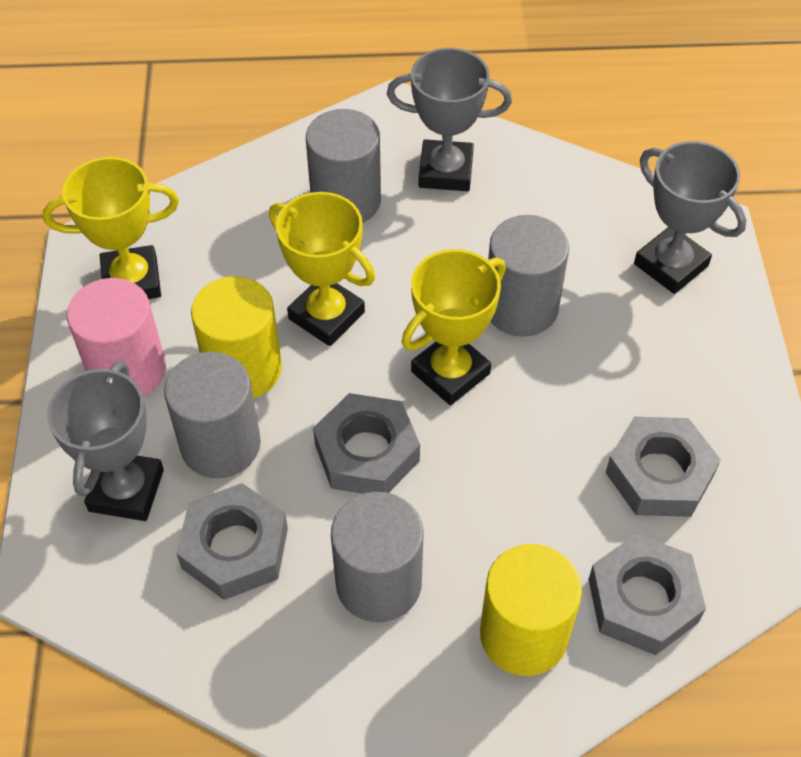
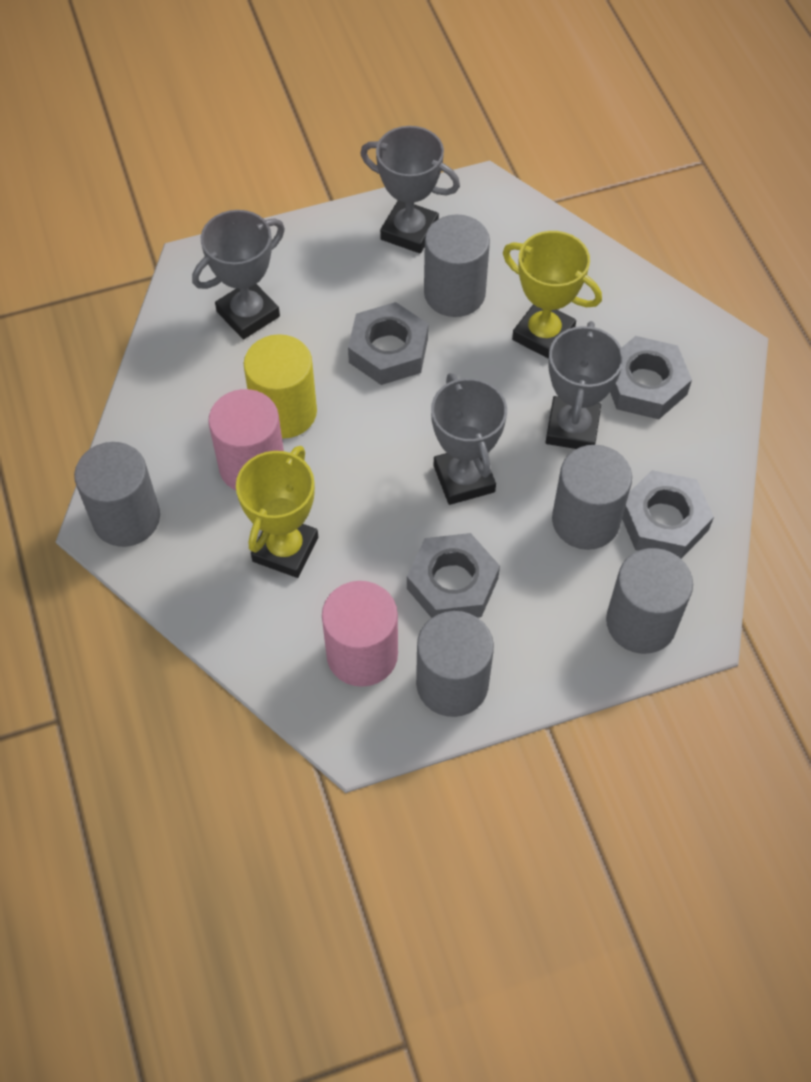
grey cylinder: 4 -> 5
grey trophy: 3 -> 4
pink cylinder: 1 -> 2
yellow cylinder: 2 -> 1
yellow trophy: 3 -> 2

